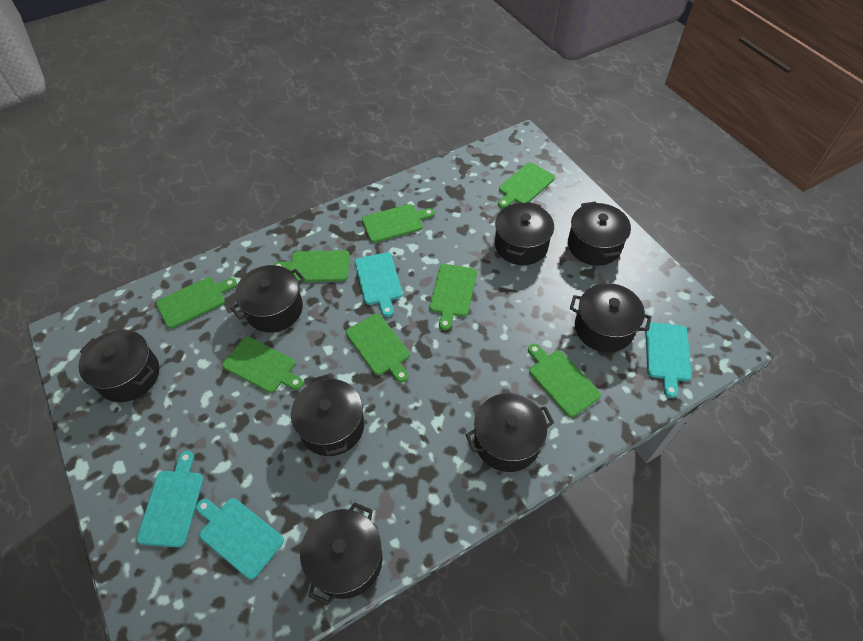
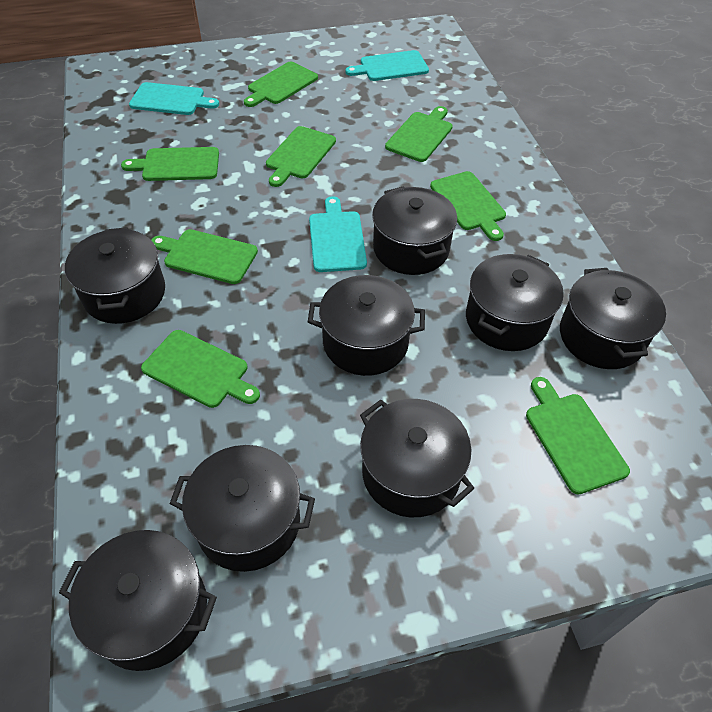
turquoise cutting board: 4 -> 3

